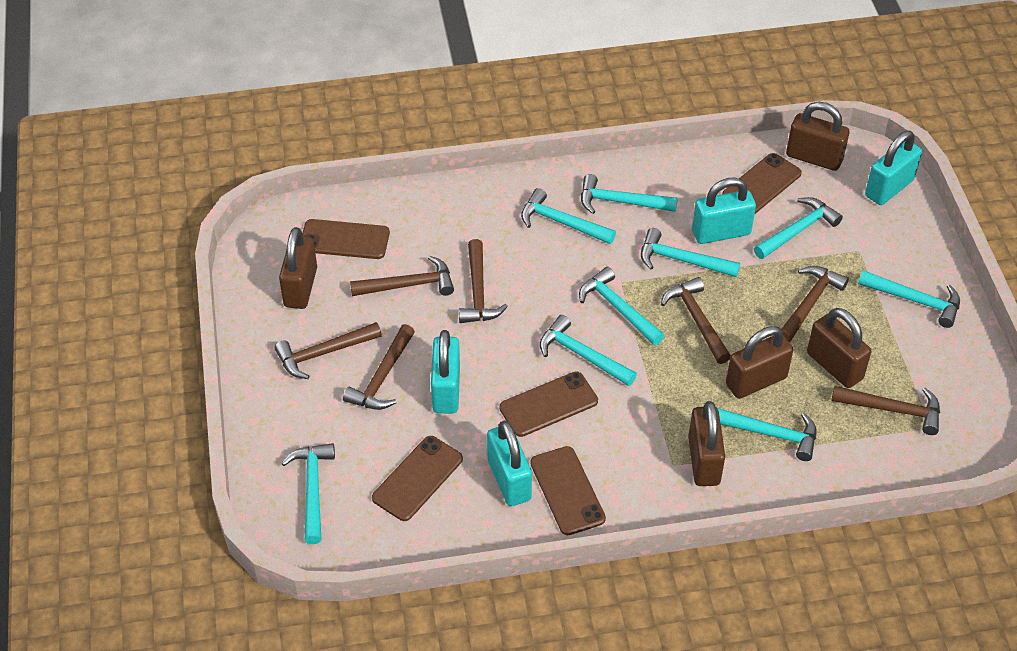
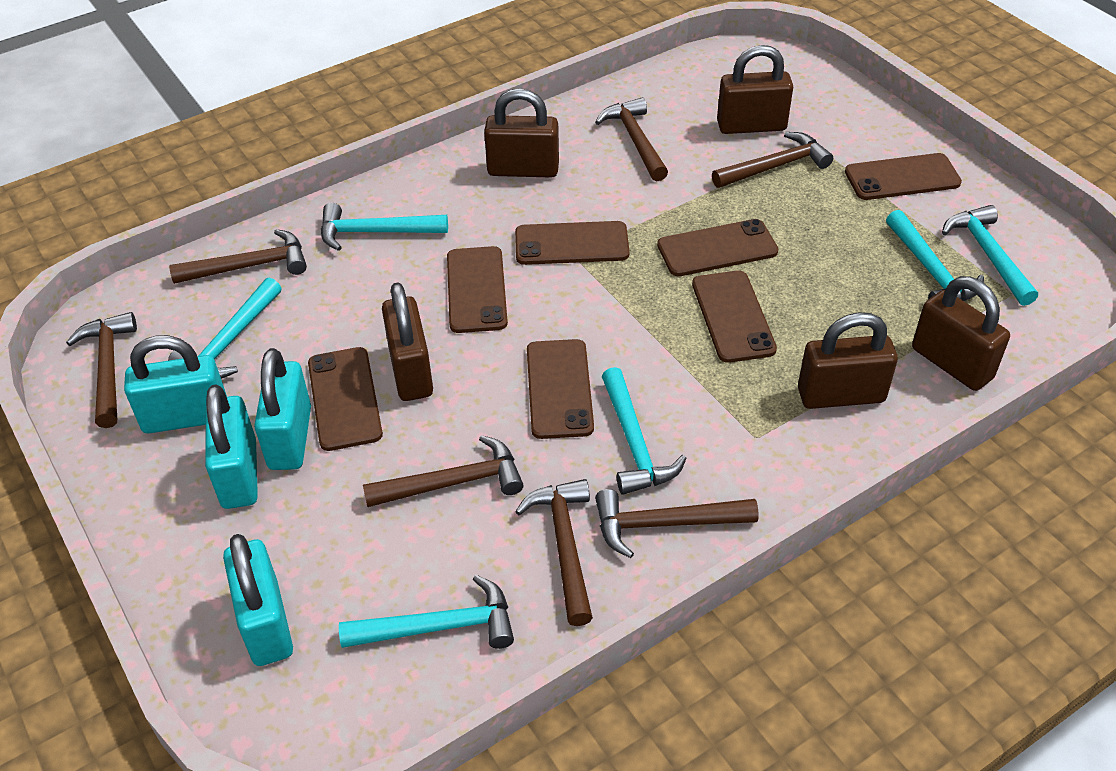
brown phone: 5 -> 7
turquoise hammer: 9 -> 6

